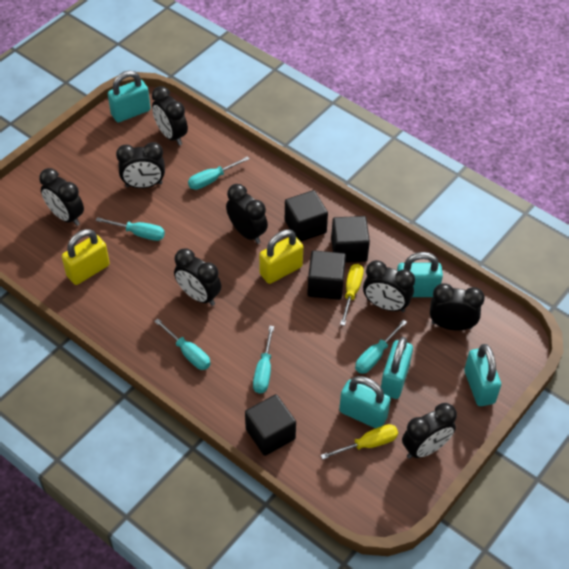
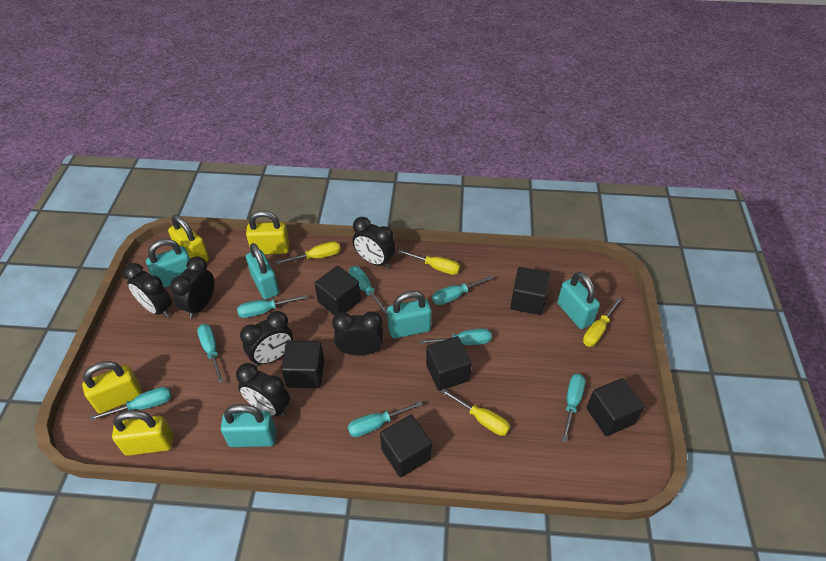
black clock: 8 -> 6
black cube: 4 -> 6
turquoise screwdriver: 5 -> 8
yellow padlock: 2 -> 4
yellow screwdriver: 2 -> 4

